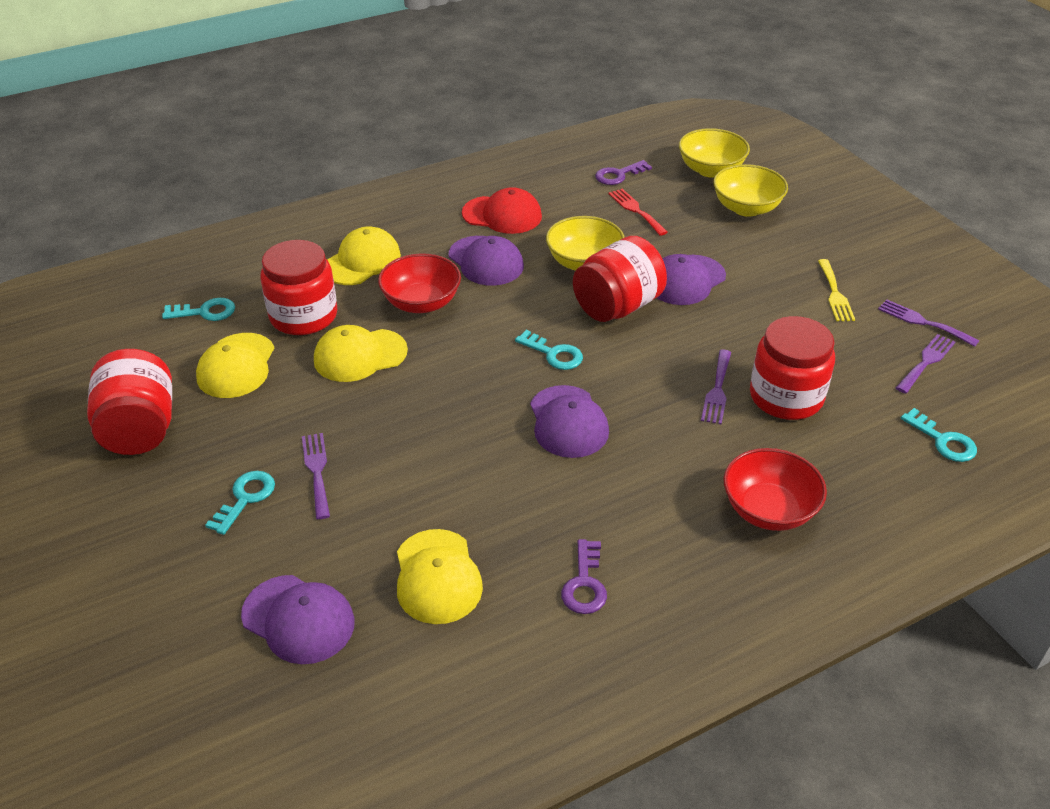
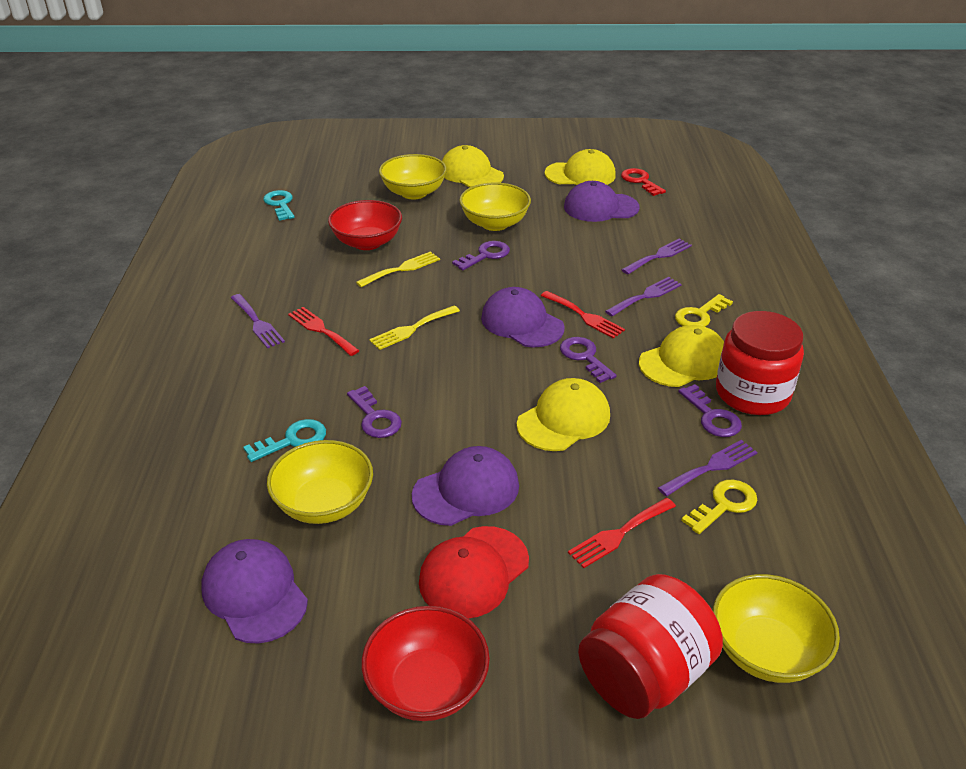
purple key: 2 -> 4
red fork: 1 -> 3
red jar: 4 -> 2
red key: 0 -> 1
turquoise key: 4 -> 2
yellow bowl: 3 -> 4
yellow fork: 1 -> 2
yellow key: 0 -> 2

